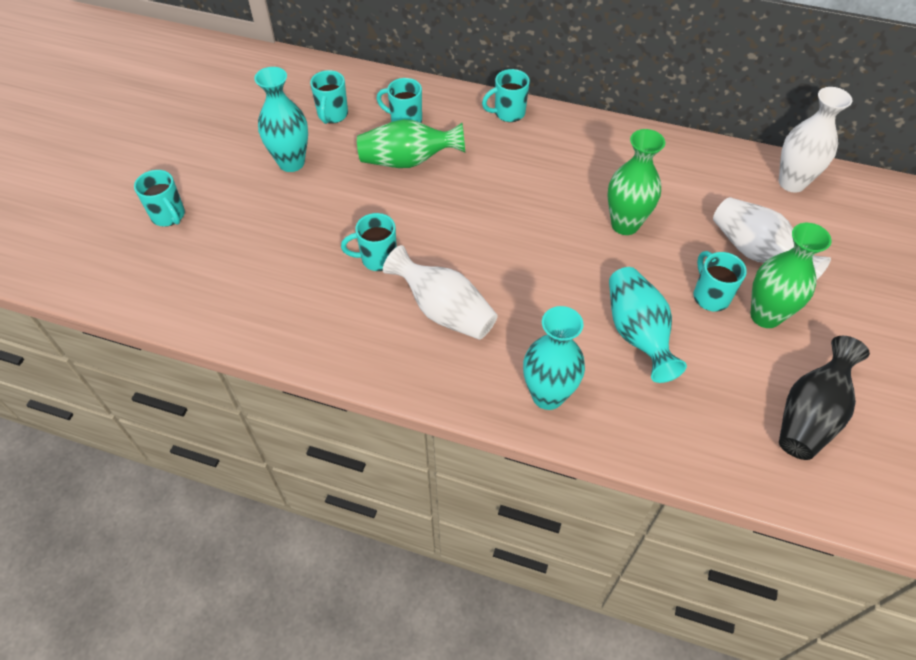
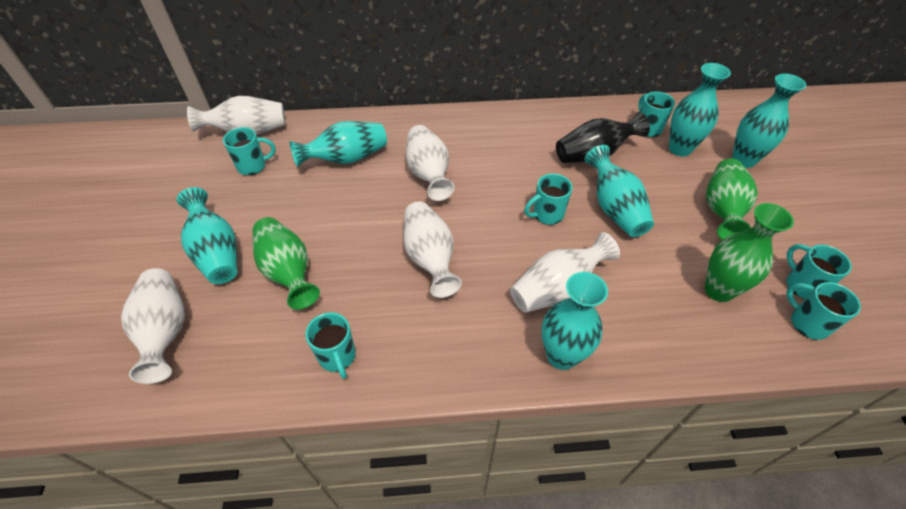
turquoise vase: 3 -> 6
white vase: 3 -> 5

